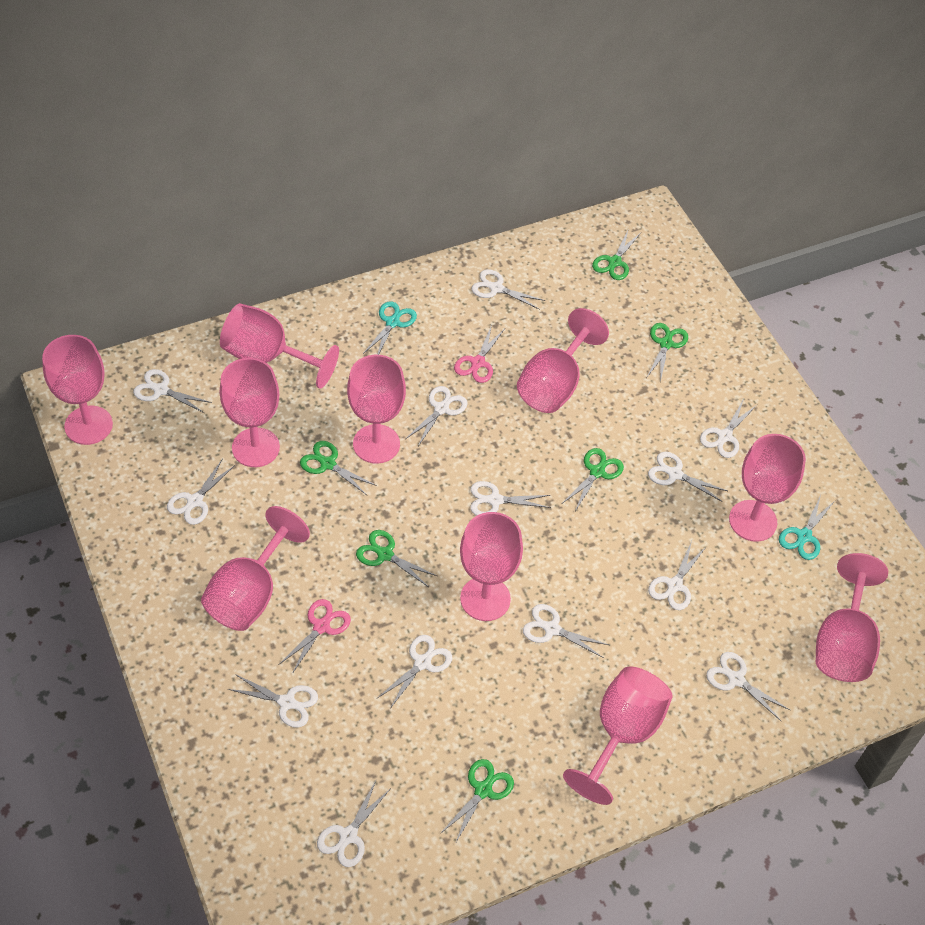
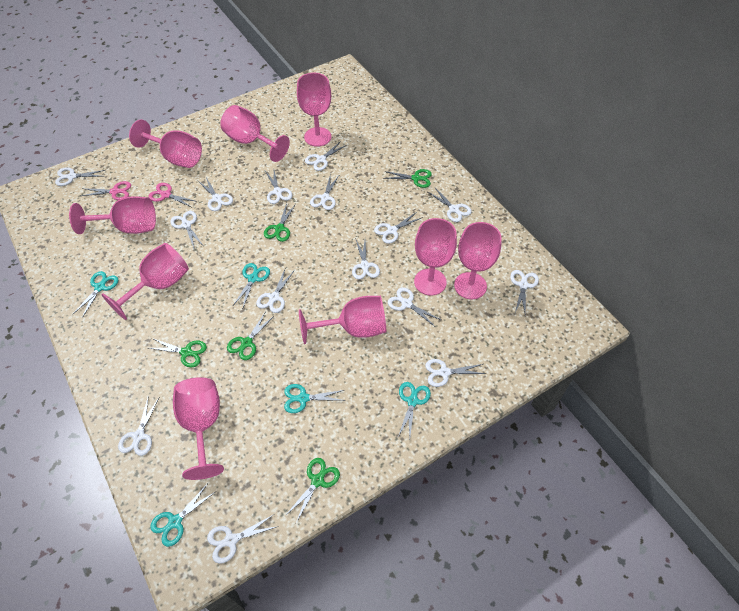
green scissors: 6 -> 5
pink goblet: 10 -> 9
turquoise scissors: 2 -> 5
white scissors: 13 -> 15

